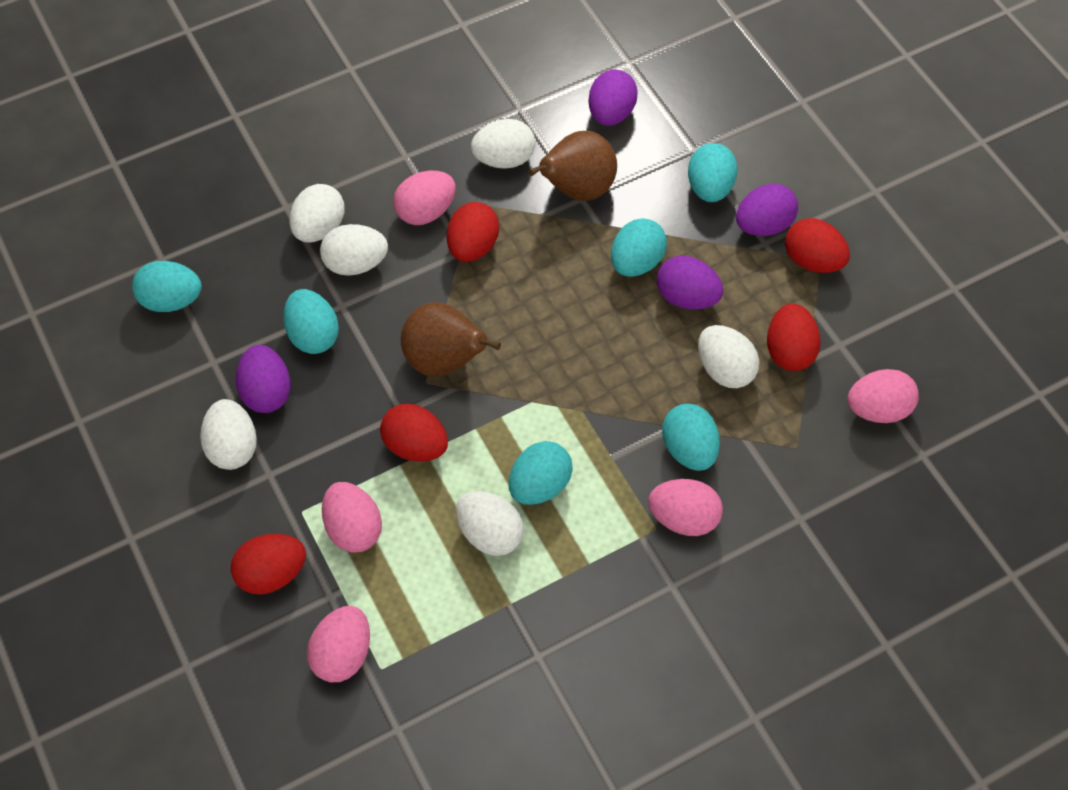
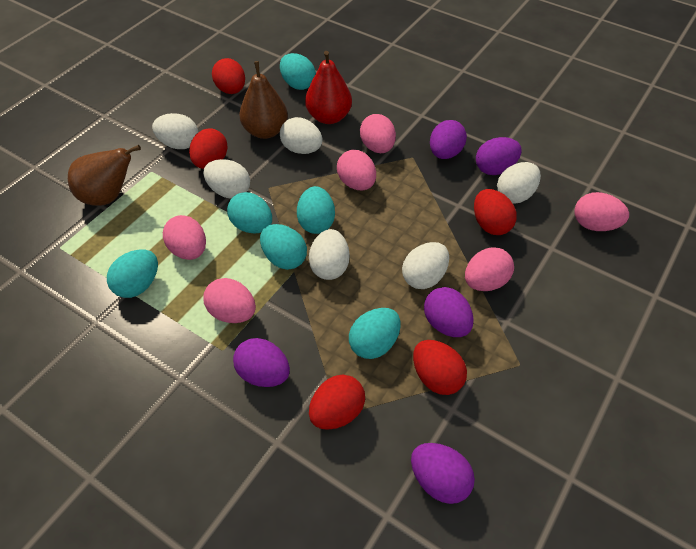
pink egg: 5 -> 6
purple egg: 4 -> 5
red pear: 0 -> 1

